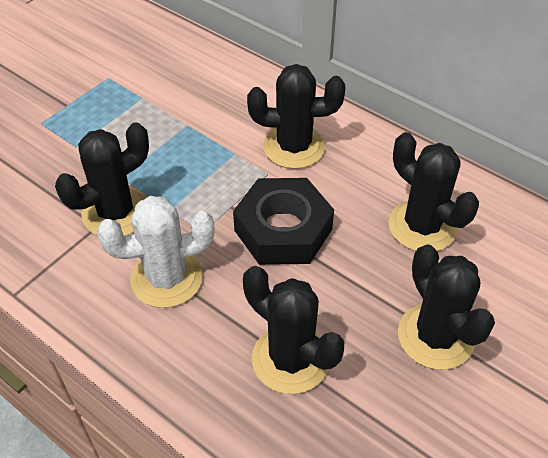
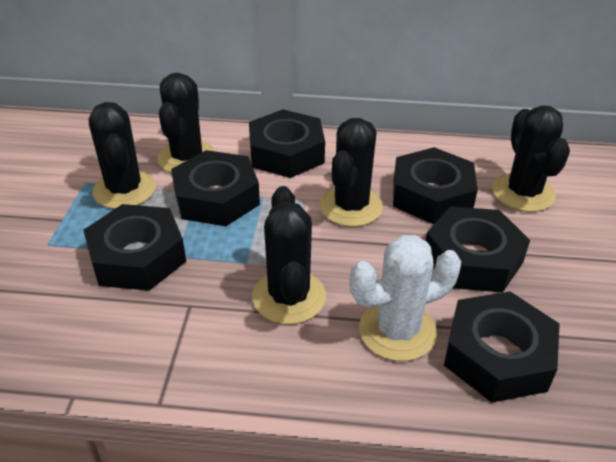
black nut: 1 -> 6

